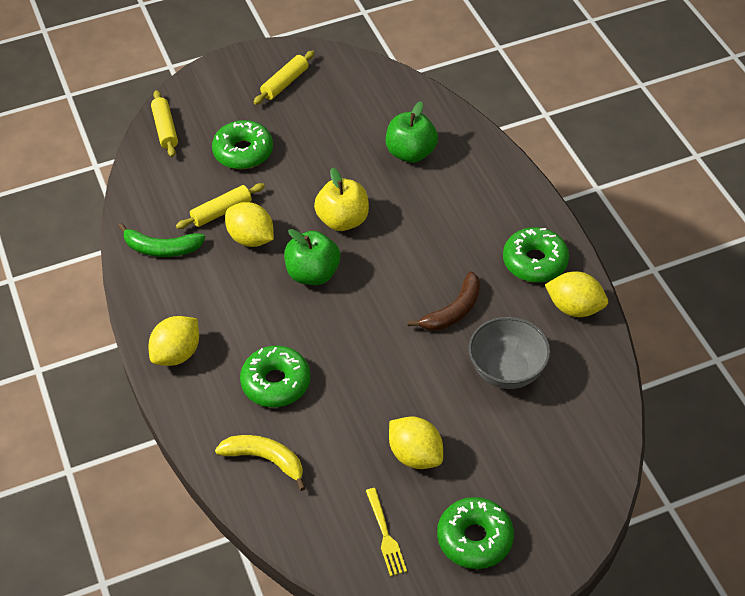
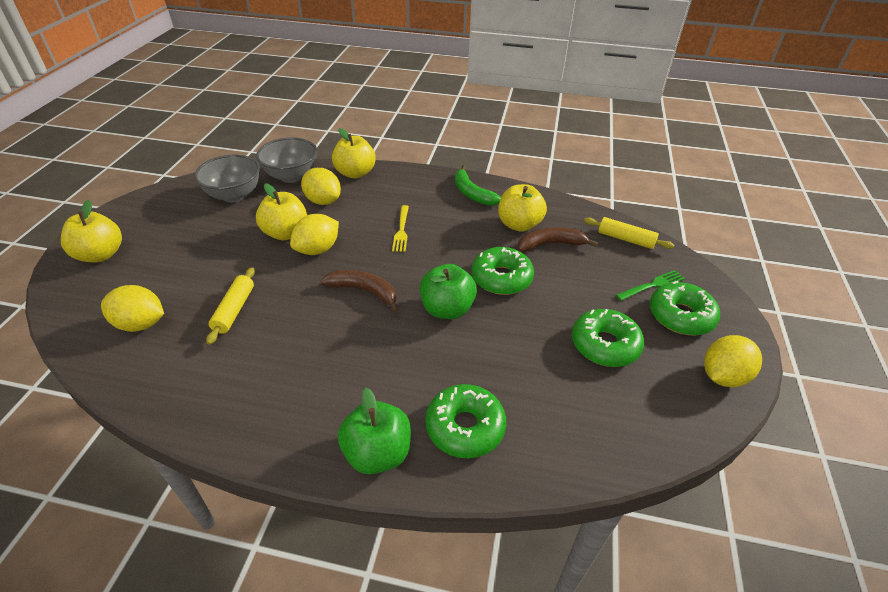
brown banana: 1 -> 2
green fork: 0 -> 1
grey bowl: 1 -> 2
yellow apple: 1 -> 4
yellow banana: 1 -> 0
yellow rolling pin: 3 -> 2

